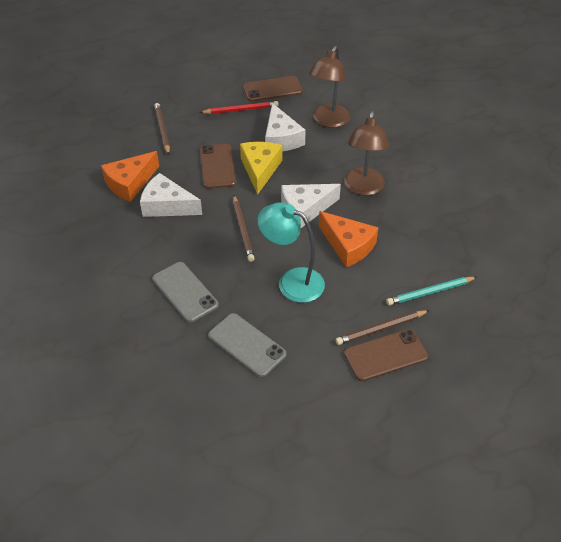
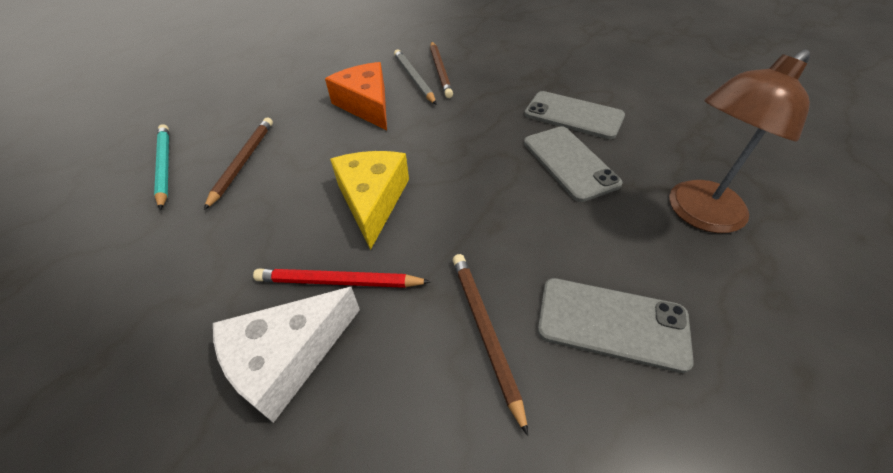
brown lamp: 2 -> 1
brown phone: 3 -> 0
grey pencil: 0 -> 1
grey phone: 2 -> 3
orange cheese: 2 -> 1
turquoise lamp: 1 -> 0
white cheese: 3 -> 1

